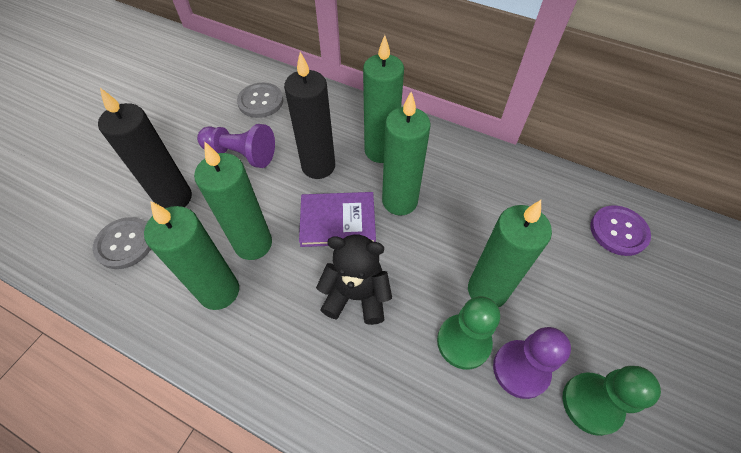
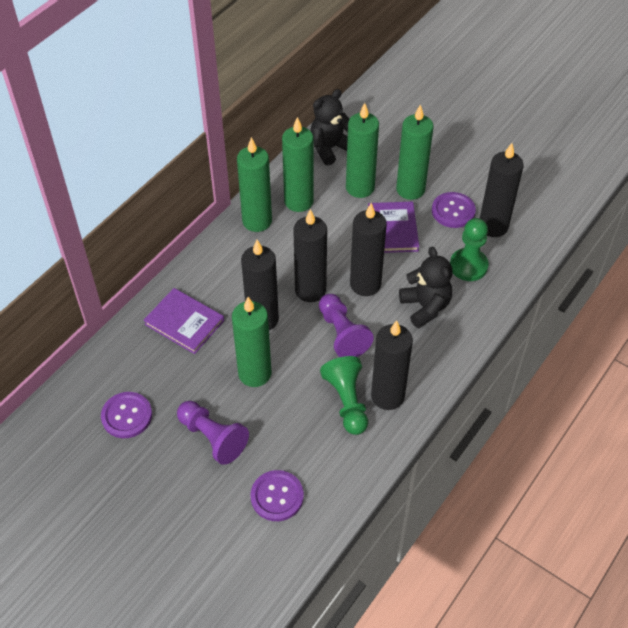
black candle: 2 -> 5
black teddy bear: 1 -> 2
grey button: 2 -> 0
purple book: 1 -> 2
purple button: 1 -> 3

